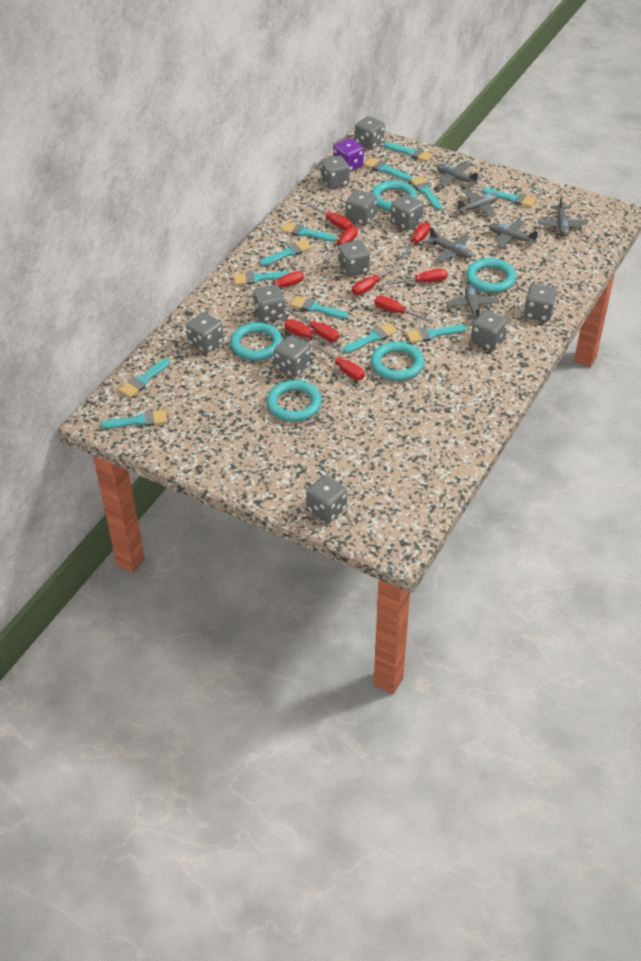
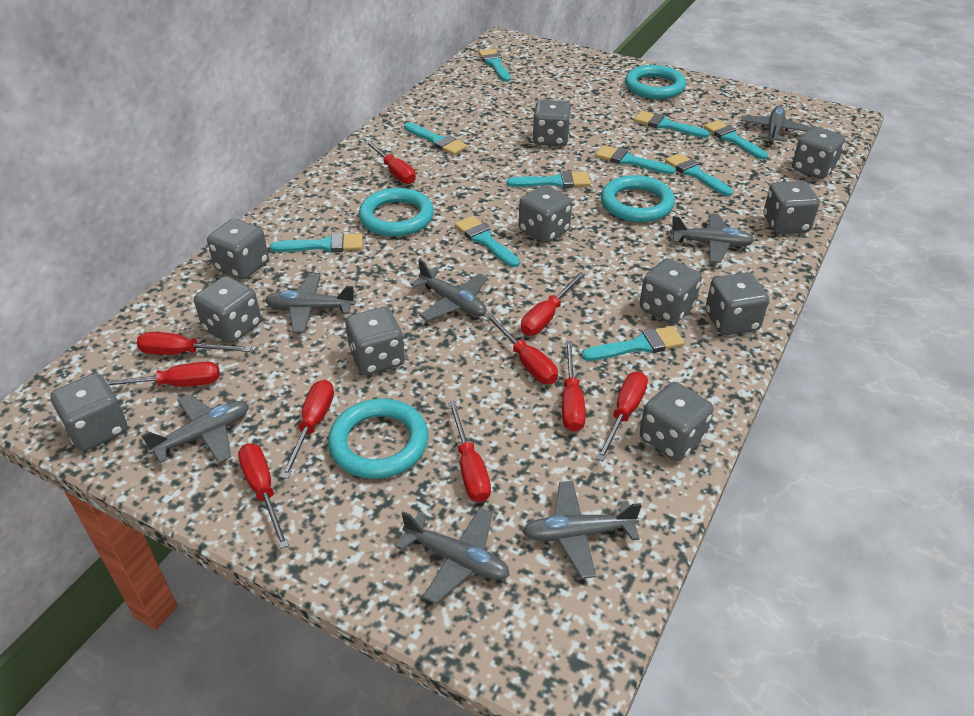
grey plane: 6 -> 7
purple dice: 1 -> 0
turquoise brush: 12 -> 10
turquoise ring: 5 -> 4

